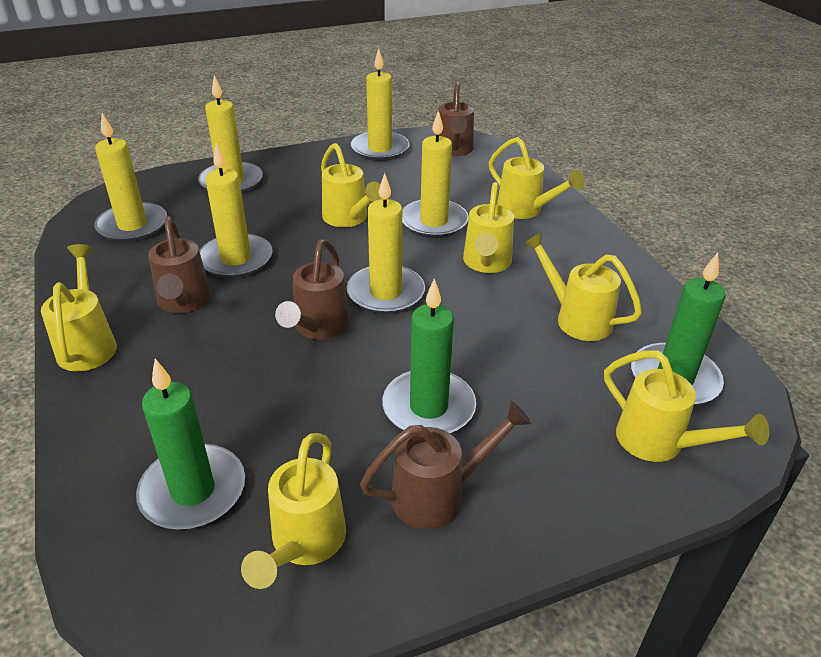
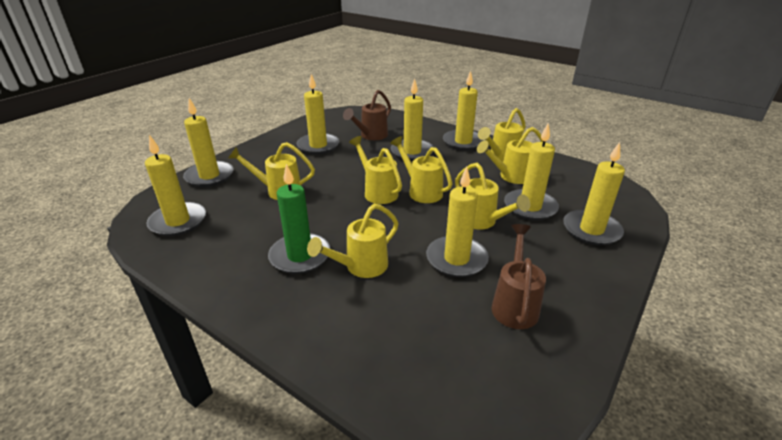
brown watering can: 4 -> 2
green candle: 3 -> 1
yellow candle: 6 -> 8

